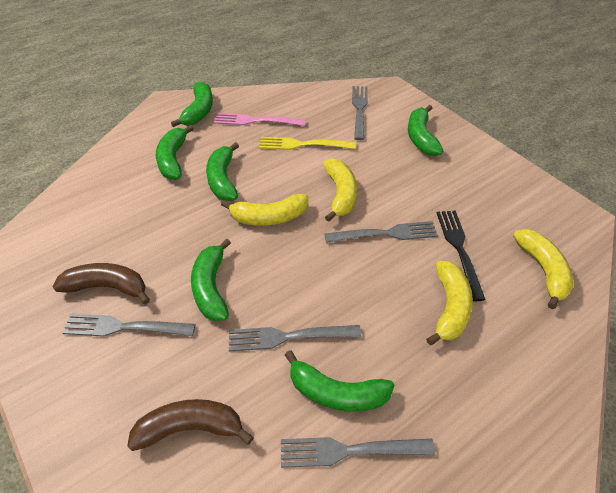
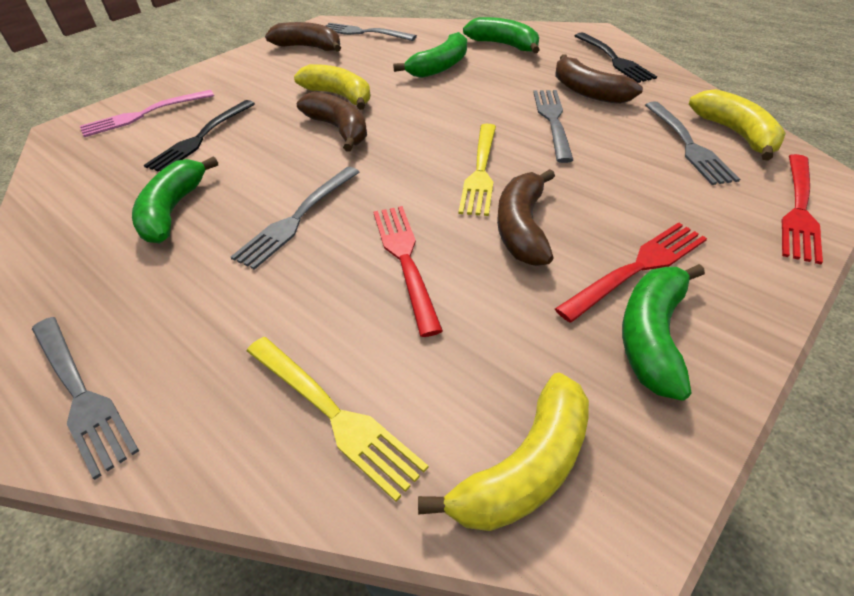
black fork: 1 -> 2
brown banana: 2 -> 4
green banana: 6 -> 4
red fork: 0 -> 3
yellow banana: 4 -> 3
yellow fork: 1 -> 2

